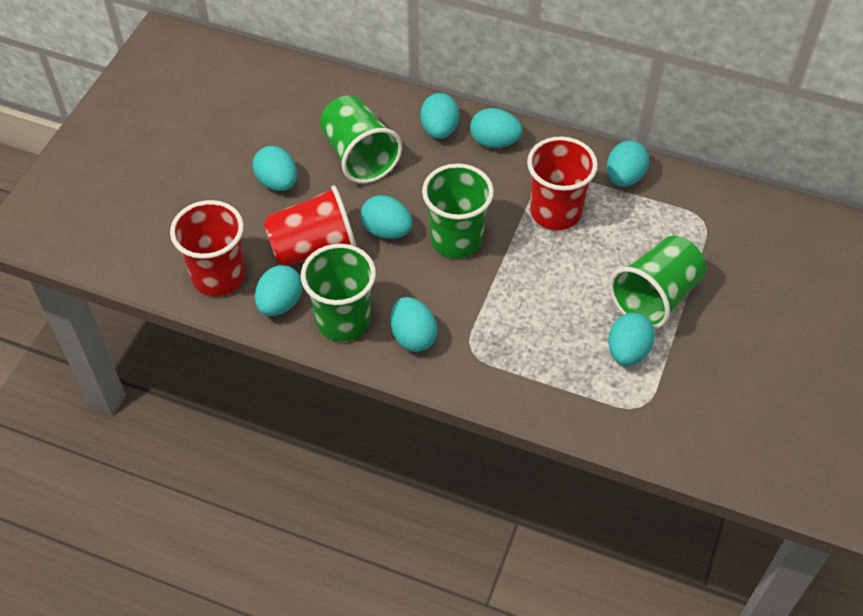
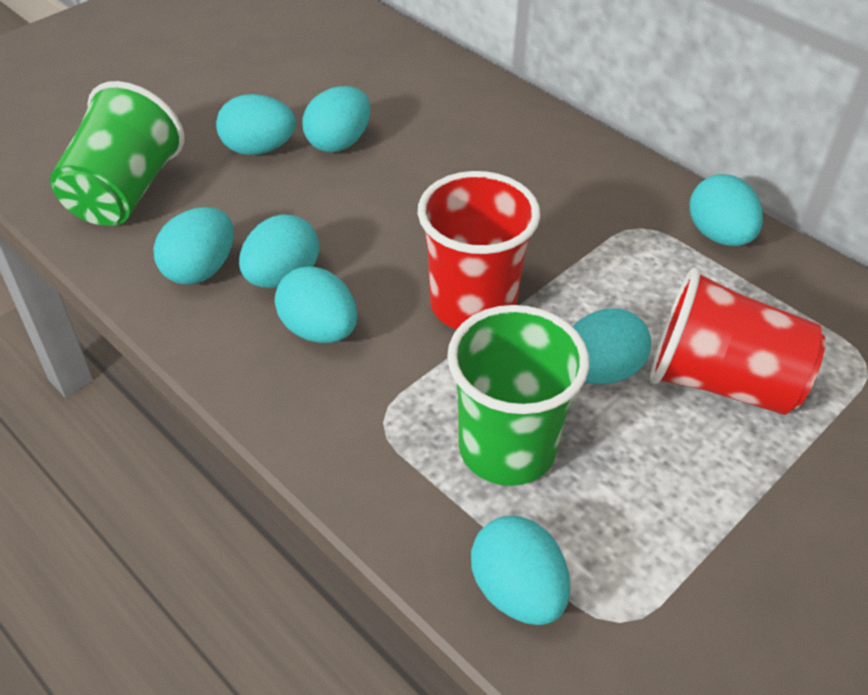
green cup: 4 -> 2
red cup: 3 -> 2

